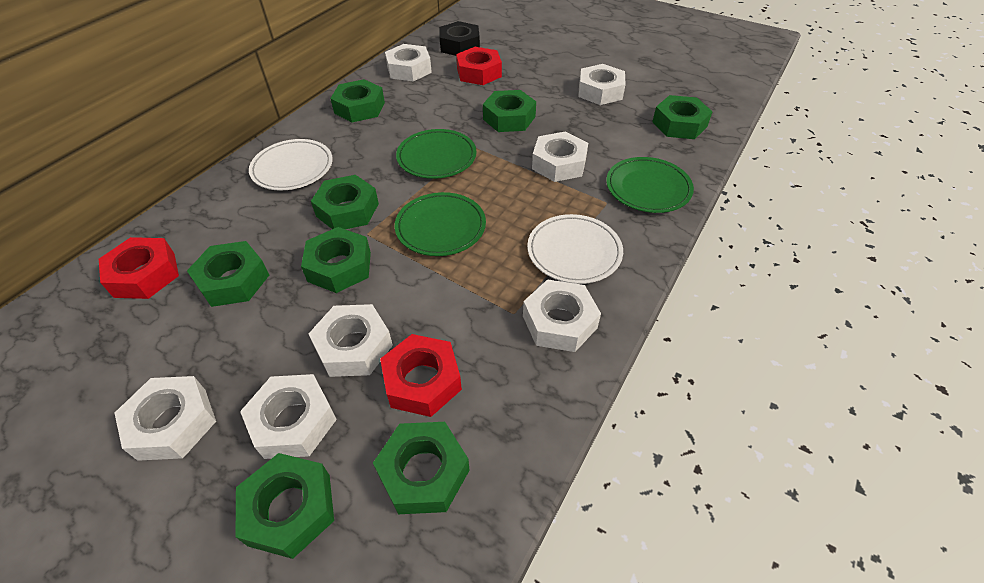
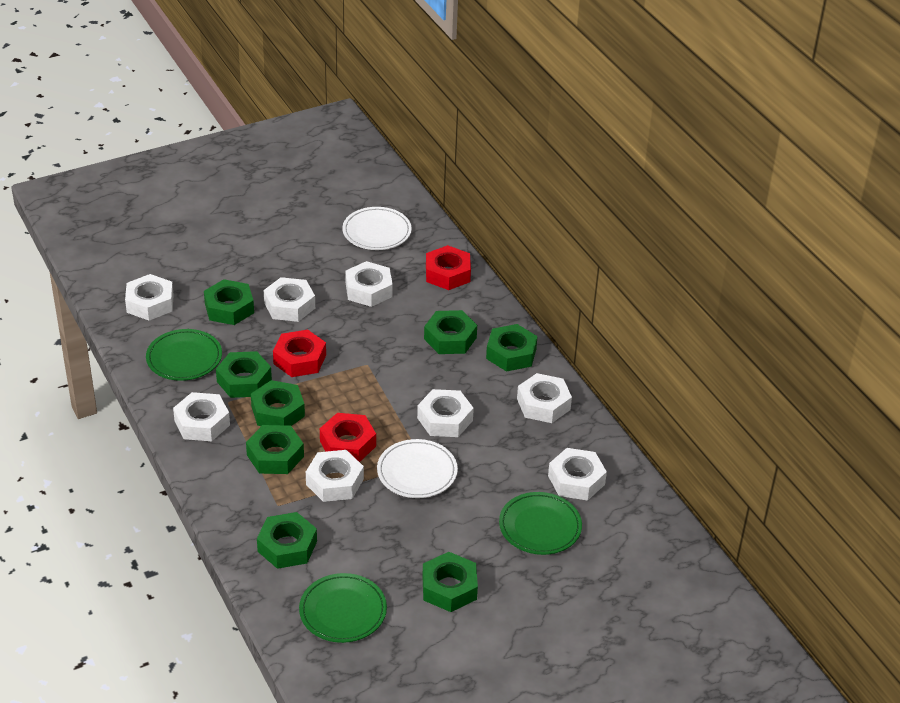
black nut: 1 -> 0
white nut: 7 -> 8

